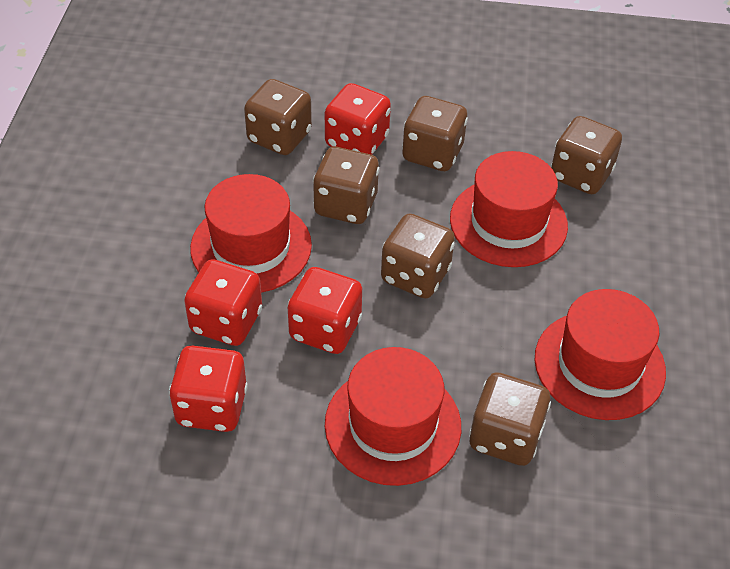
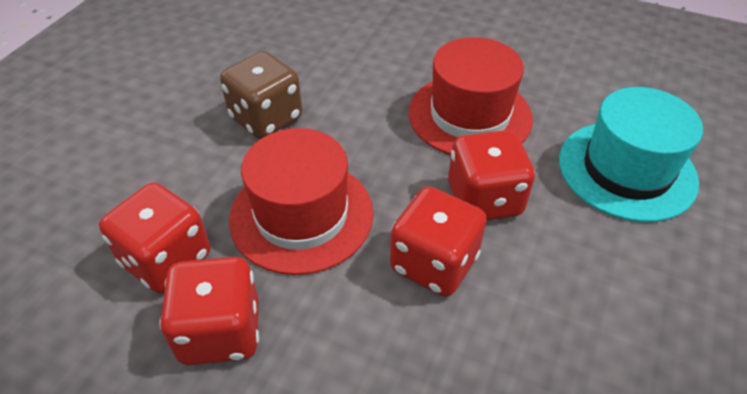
brown dice: 6 -> 1
red hat: 4 -> 2
turquoise hat: 0 -> 1

